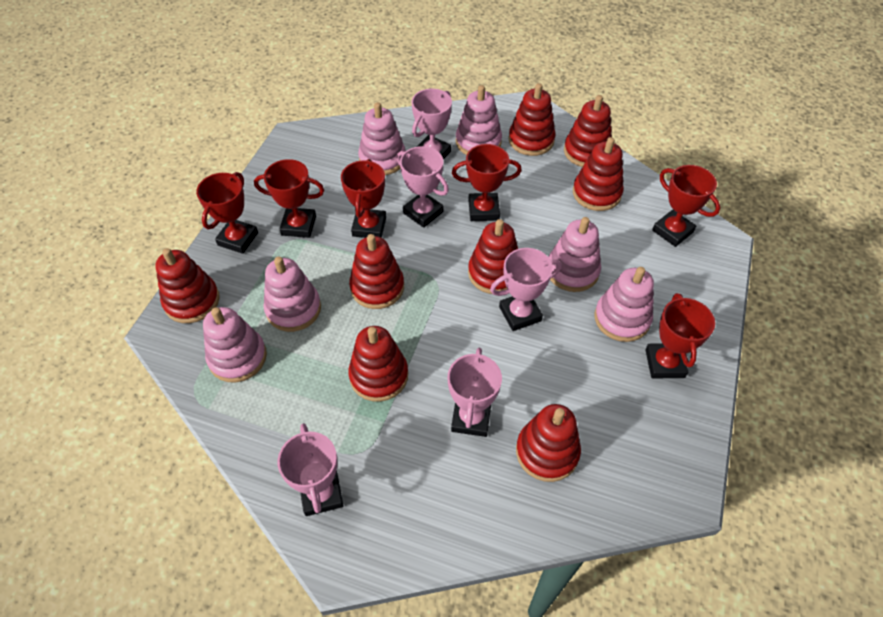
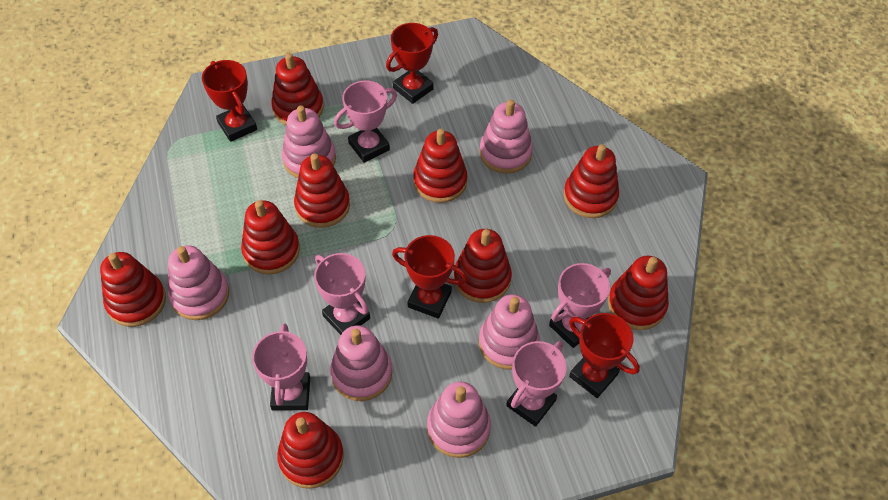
red stacking toy: 8 -> 9
red trophy: 6 -> 4

